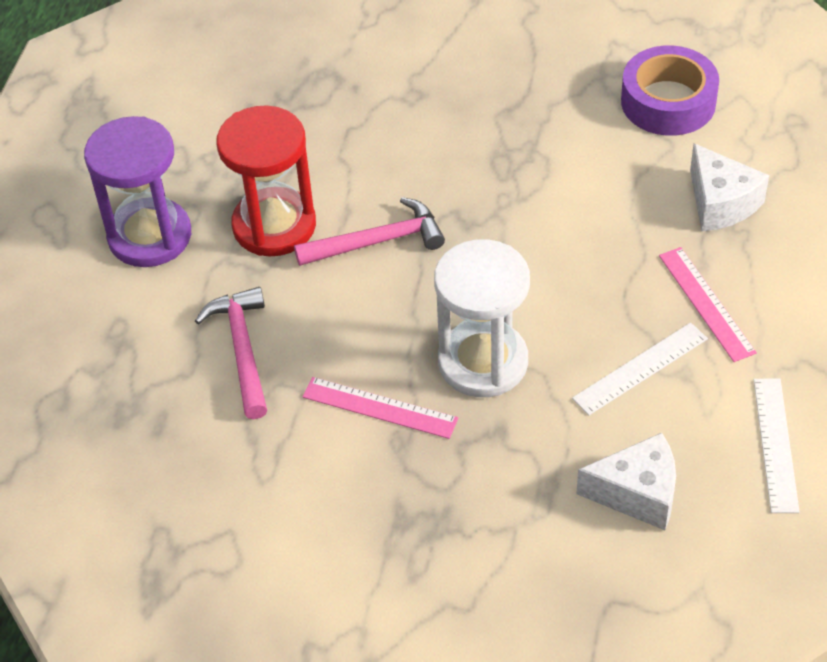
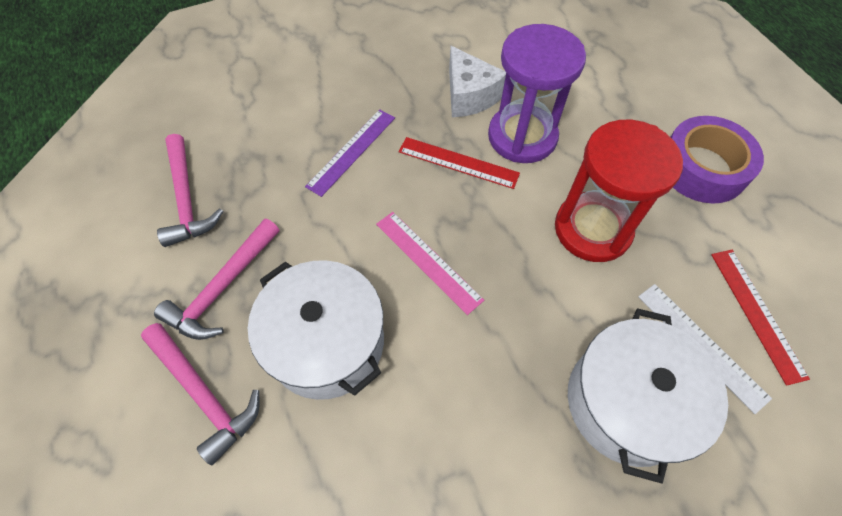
pink hammer: 2 -> 3
pink ruler: 2 -> 1
purple ruler: 0 -> 1
red ruler: 0 -> 2
white cheese: 2 -> 1
white hourglass: 1 -> 0
white pot: 0 -> 2
white ruler: 2 -> 1

